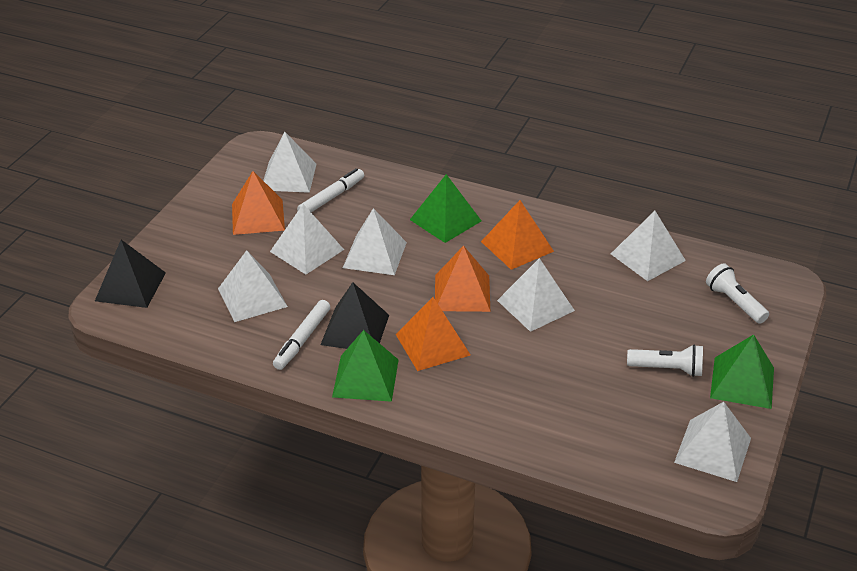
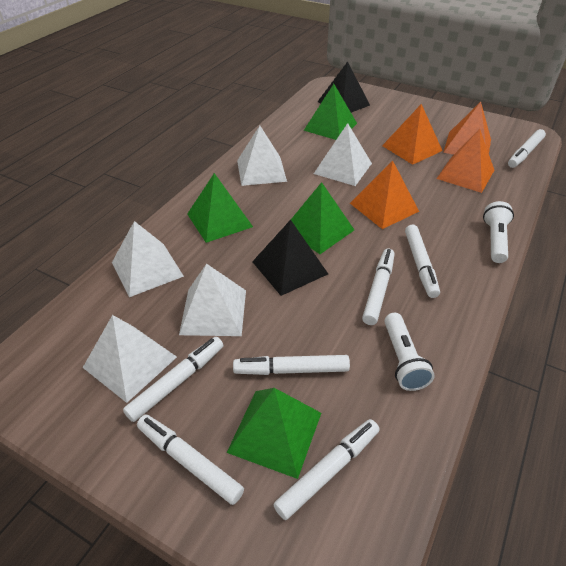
green pyramid: 3 -> 4
white marker: 2 -> 7
white pyramid: 7 -> 5

